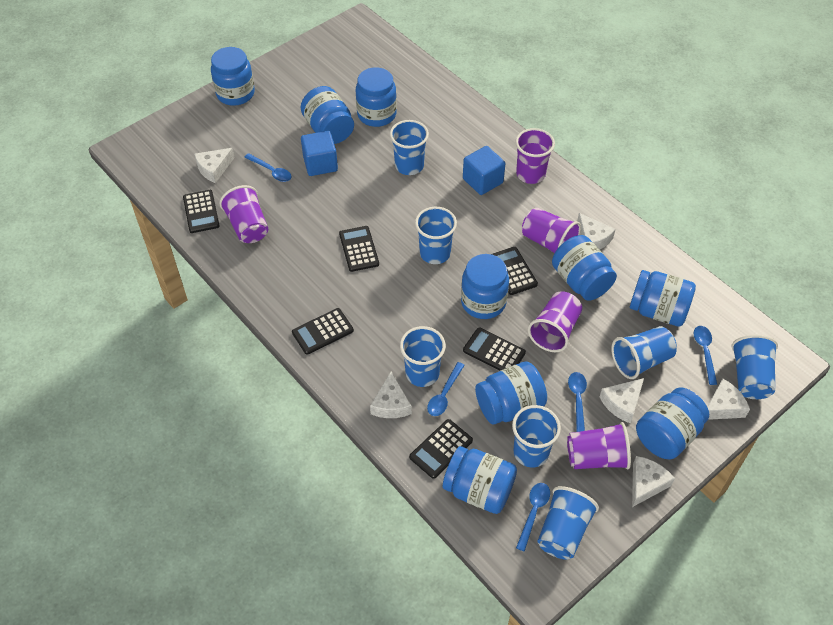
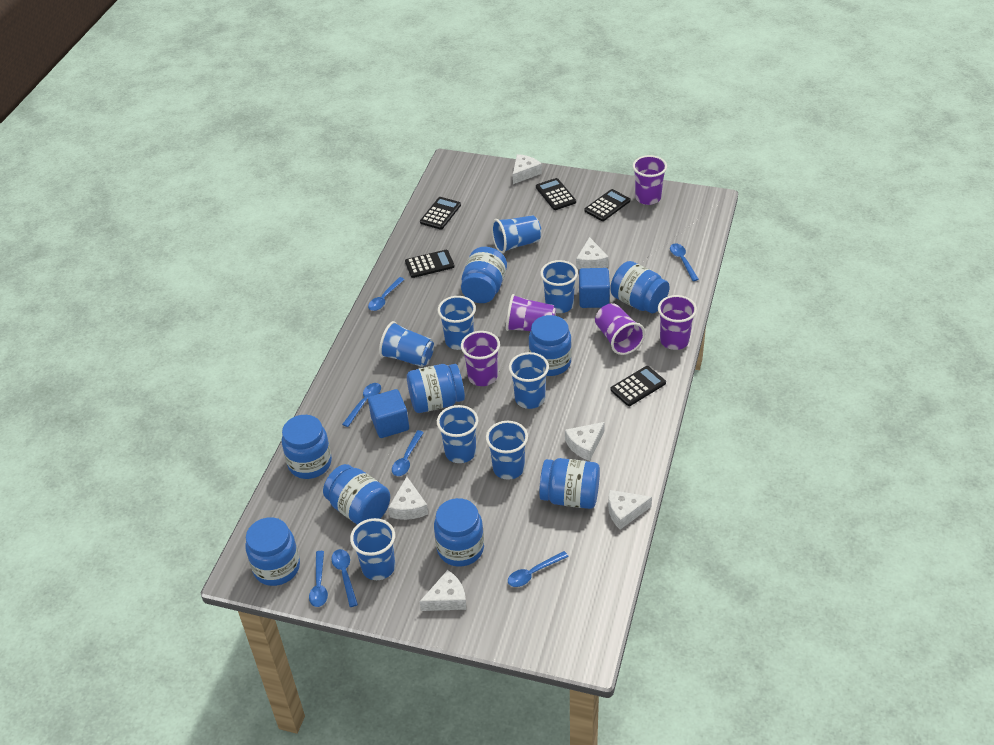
black calculator: 6 -> 5
blue cup: 7 -> 8
blue spoon: 5 -> 7

